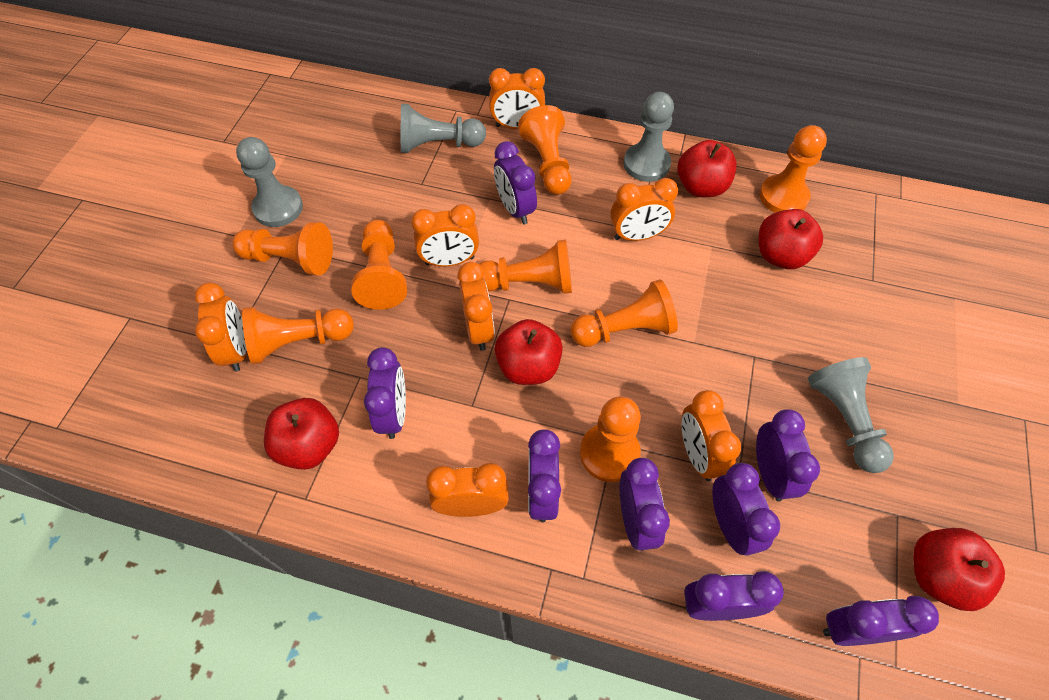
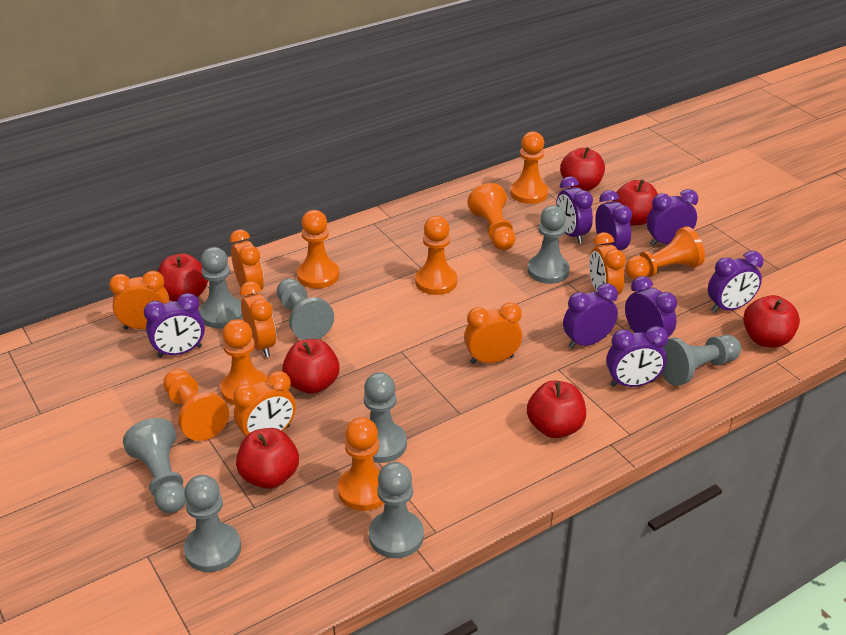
grey pawn: 4 -> 8
orange clock: 7 -> 6
red apple: 5 -> 7

